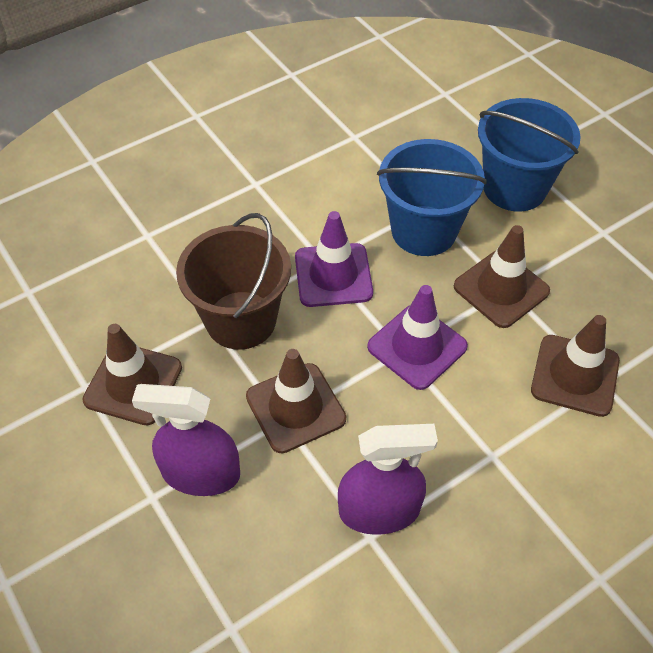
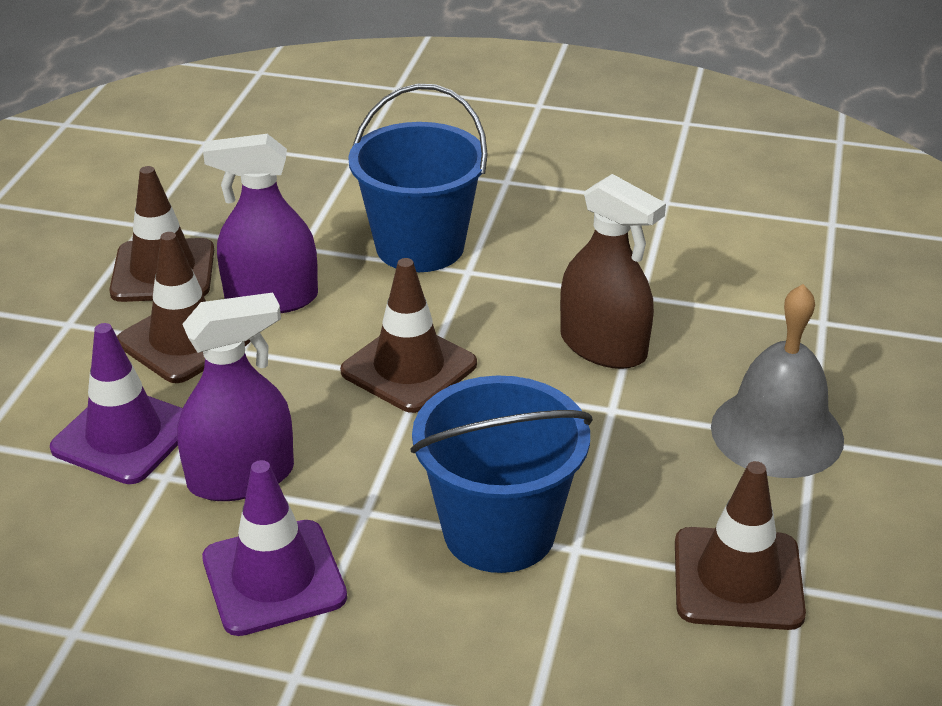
brown bucket: 1 -> 0
brown spray bottle: 0 -> 1
grey bell: 0 -> 1

